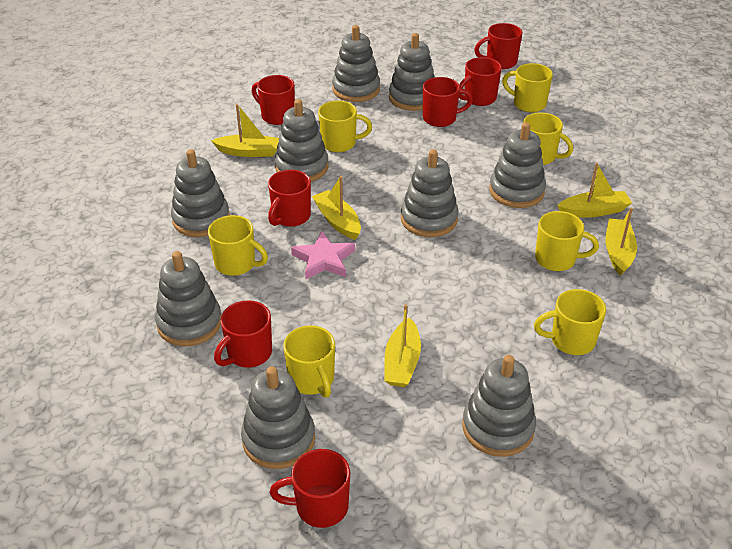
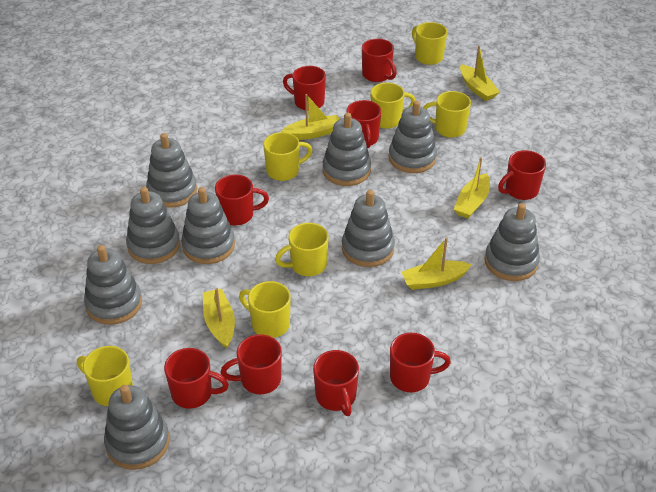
pink star: 1 -> 0
red mug: 7 -> 9

